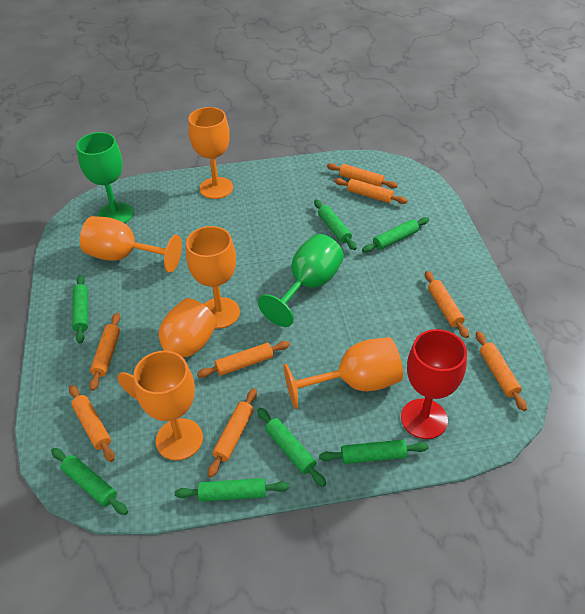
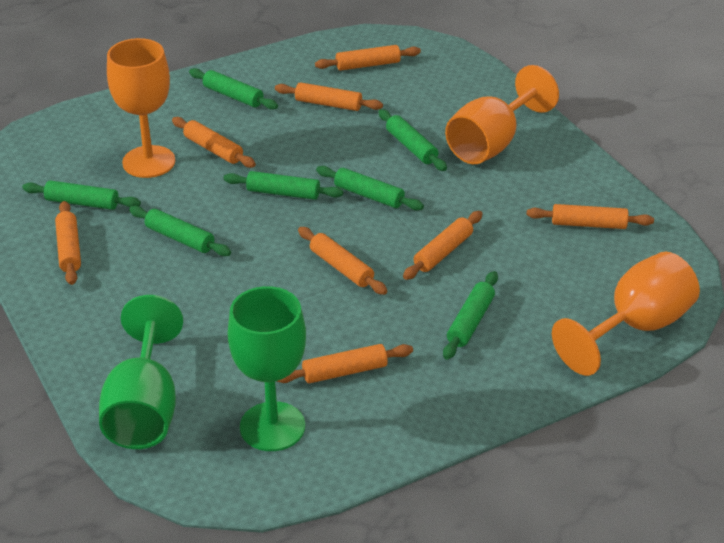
orange goblet: 6 -> 3
red goblet: 1 -> 0

